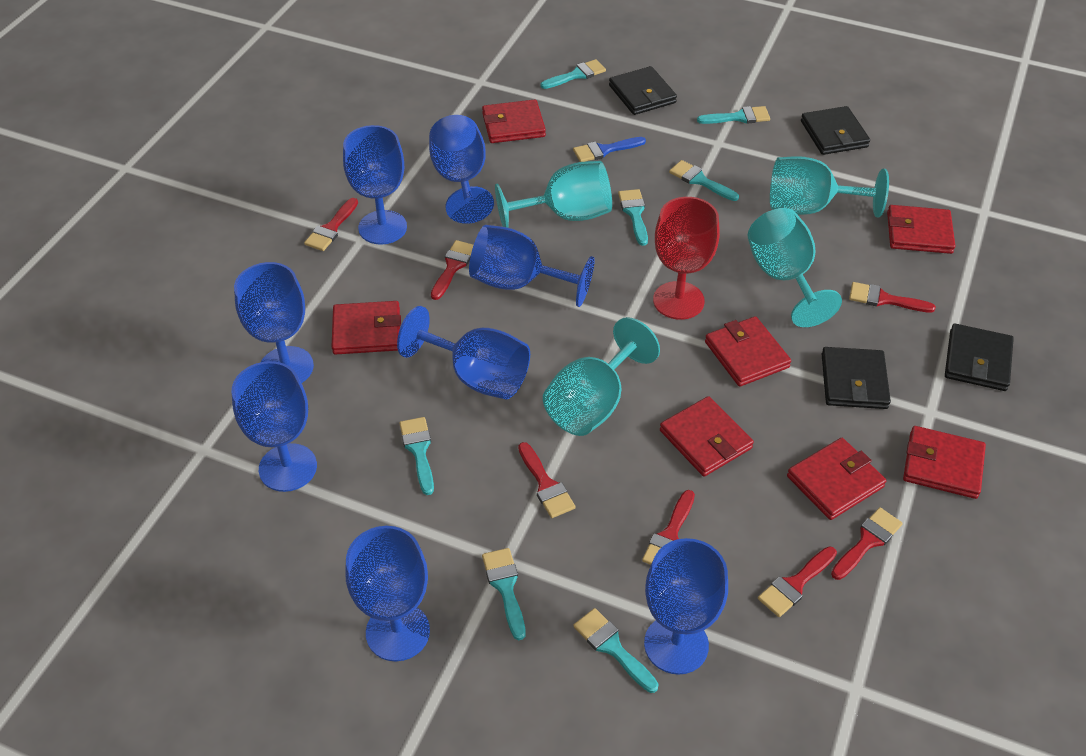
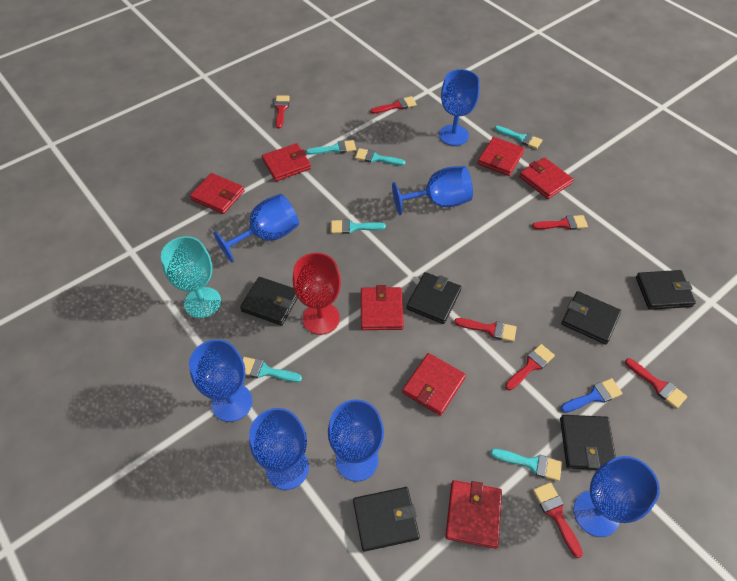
black wallet: 4 -> 6
blue goblet: 8 -> 7
turquoise brush: 7 -> 6
turquoise goblet: 4 -> 1

